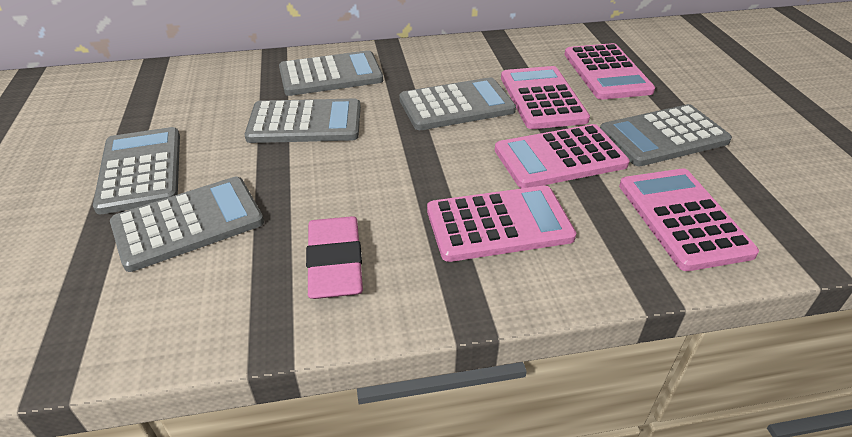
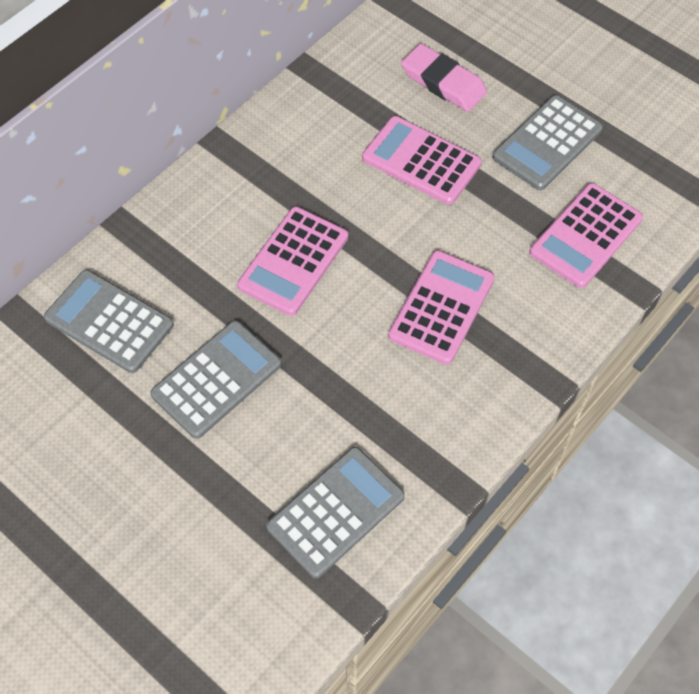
grey calculator: 6 -> 4
pink calculator: 5 -> 4

